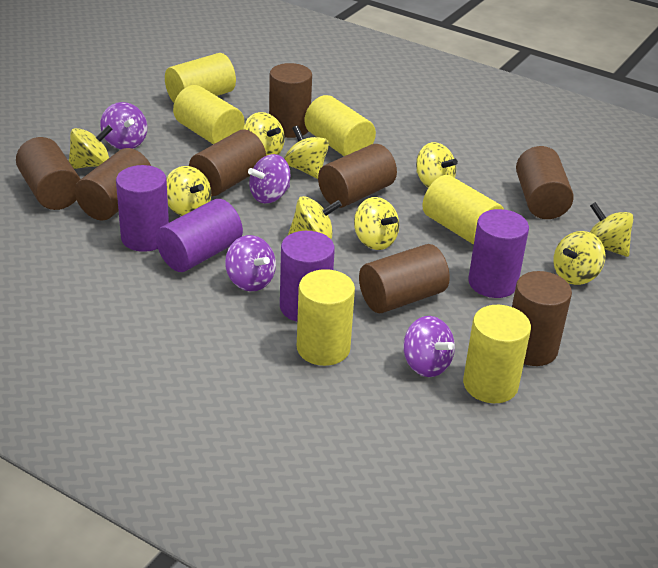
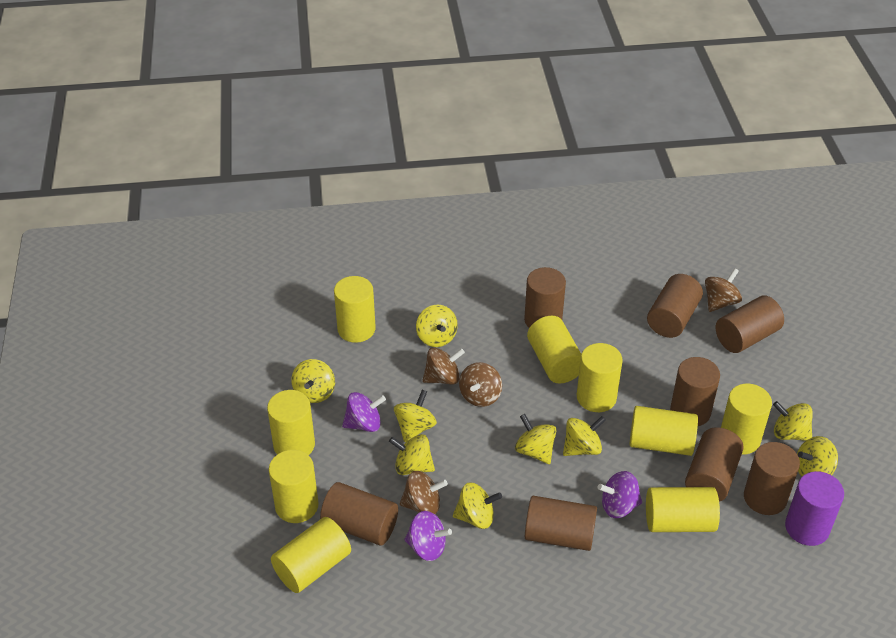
brown spinning top: 0 -> 4
purple cylinder: 4 -> 1
purple spinning top: 4 -> 3
yellow cylinder: 6 -> 9

